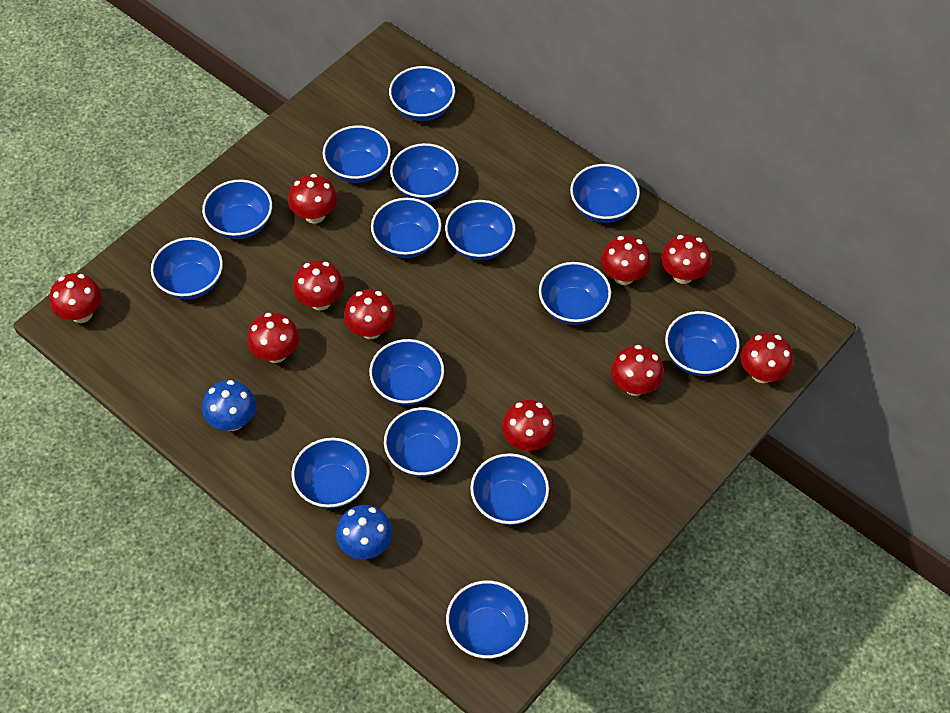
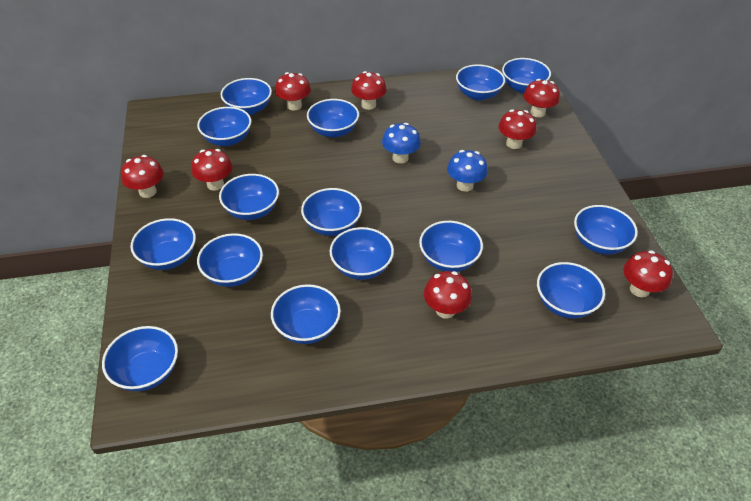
red mushroom: 10 -> 8

